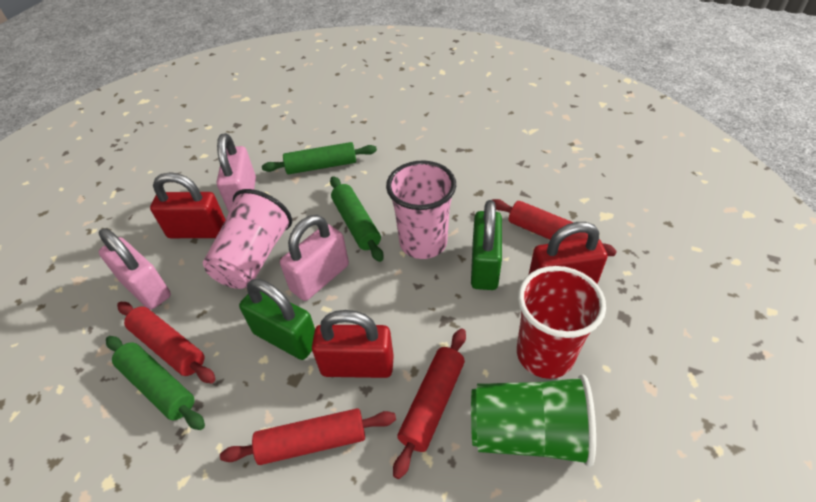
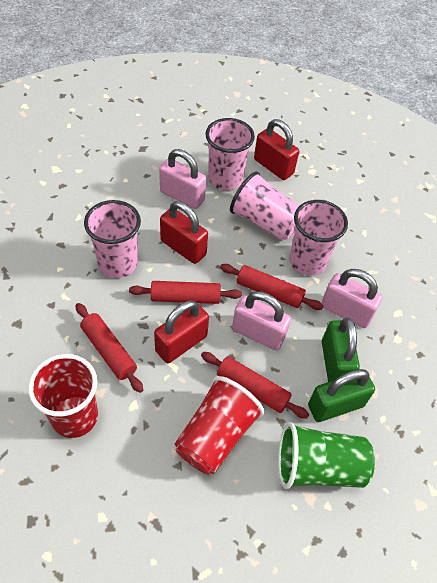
green rolling pin: 3 -> 0
pink cup: 2 -> 4
red cup: 1 -> 2

